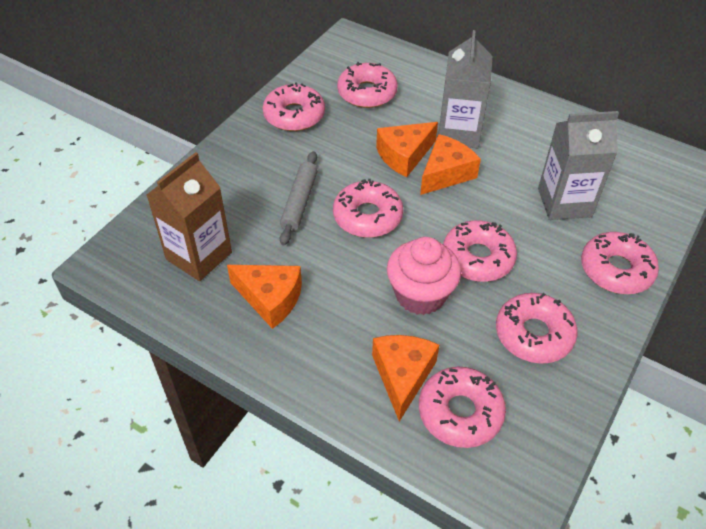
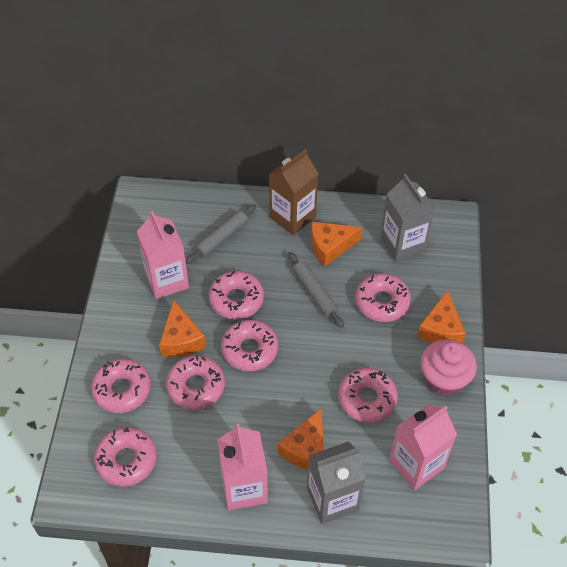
grey rolling pin: 1 -> 2
pink carton: 0 -> 3

